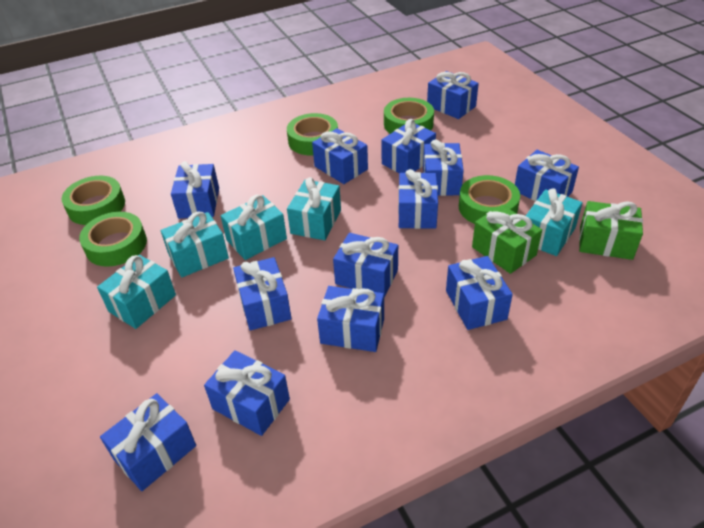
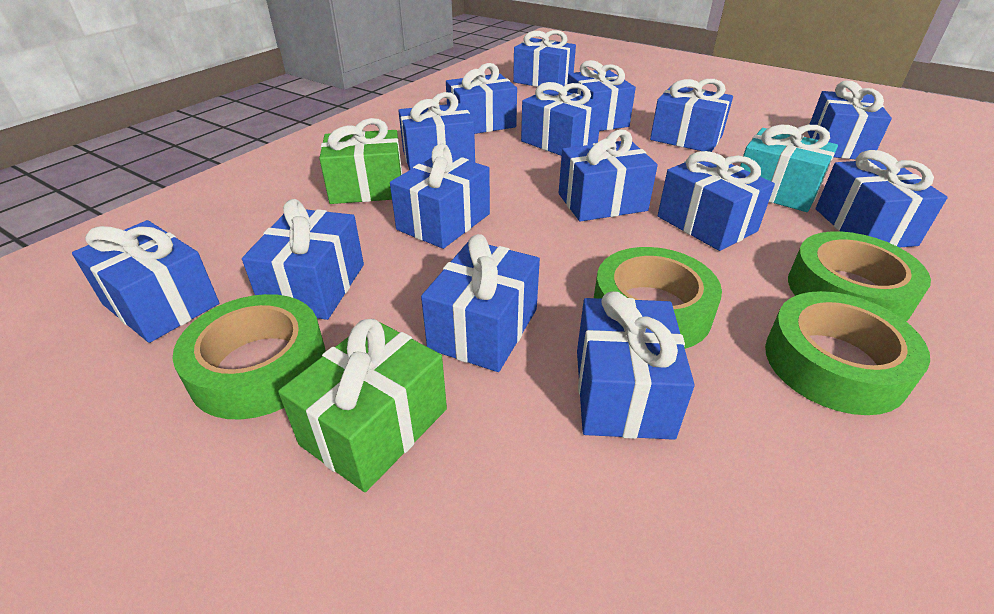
blue gift: 13 -> 15
green tape: 5 -> 4
turquoise gift: 5 -> 1

